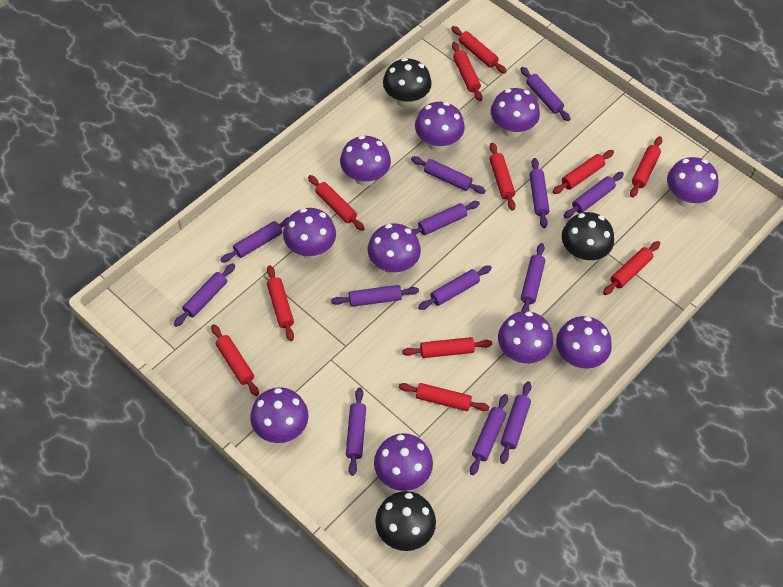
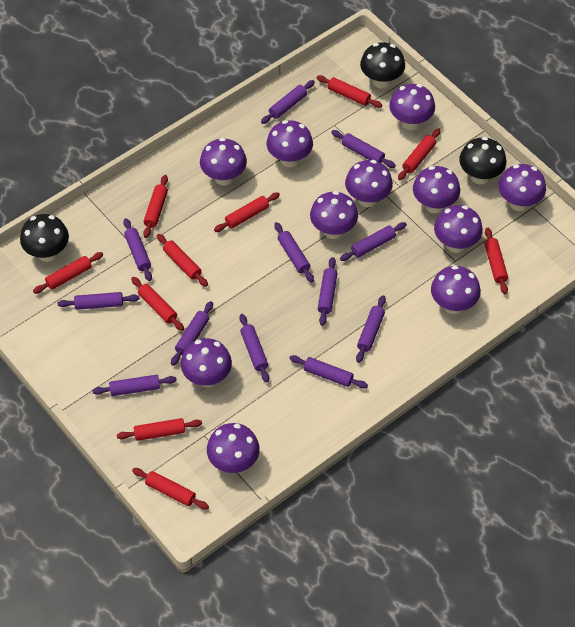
purple mushroom: 10 -> 11
purple rolling pin: 13 -> 12
red rolling pin: 11 -> 10

